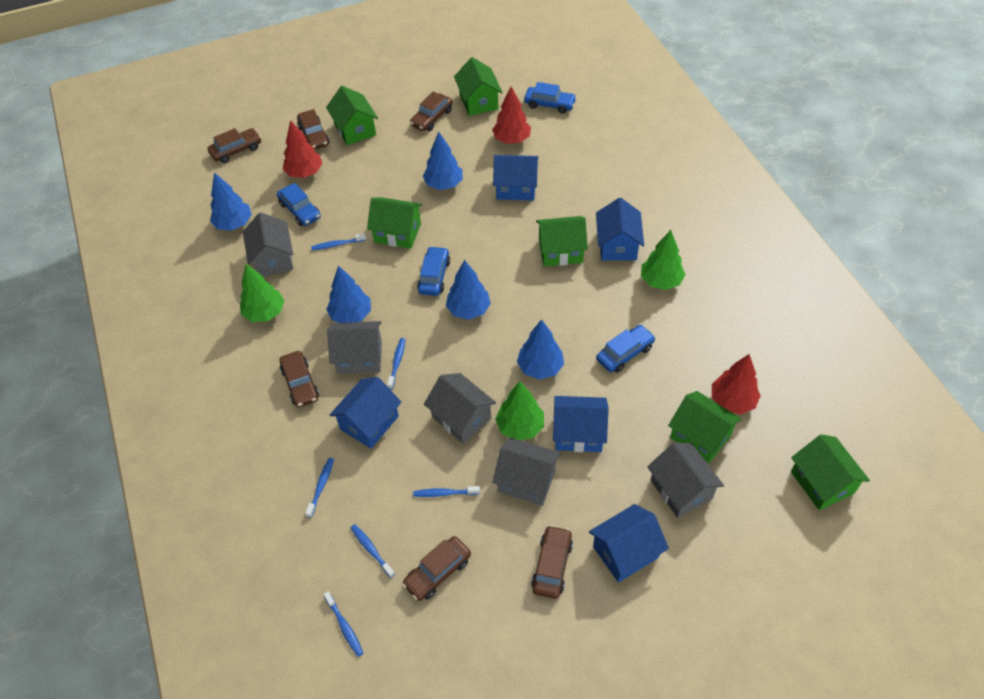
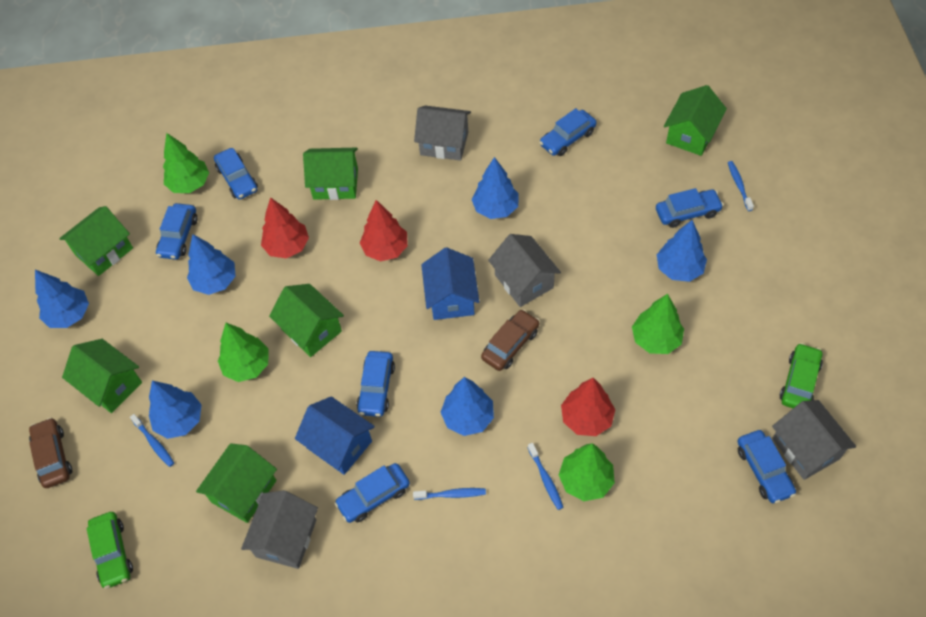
blue car: 4 -> 7
blue house: 5 -> 2
blue toothbrush: 6 -> 4
blue tree: 5 -> 6
brown car: 6 -> 2
green car: 0 -> 2
green tree: 3 -> 4
grey house: 5 -> 4

